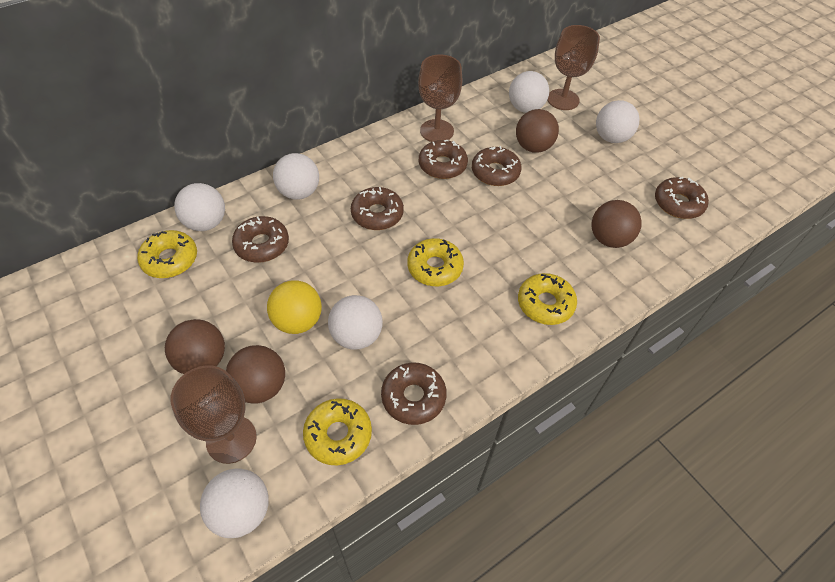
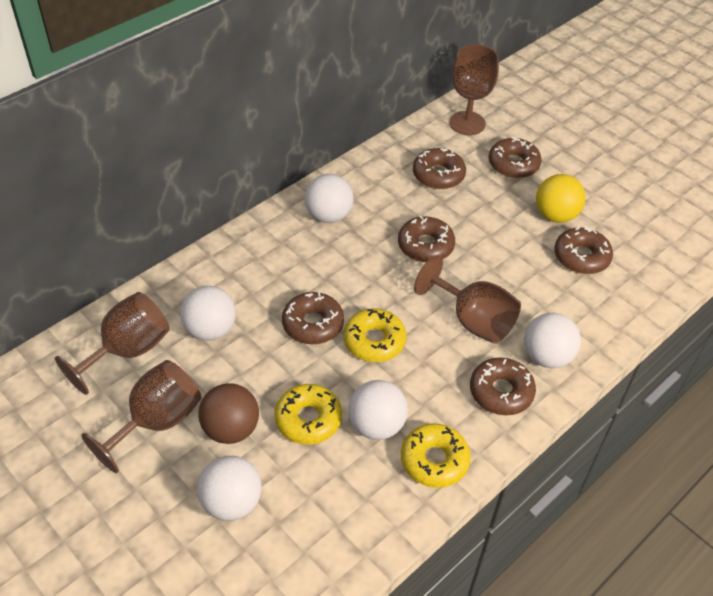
brown ball: 4 -> 1
brown goblet: 3 -> 4
white ball: 6 -> 5
yellow donut: 4 -> 3

